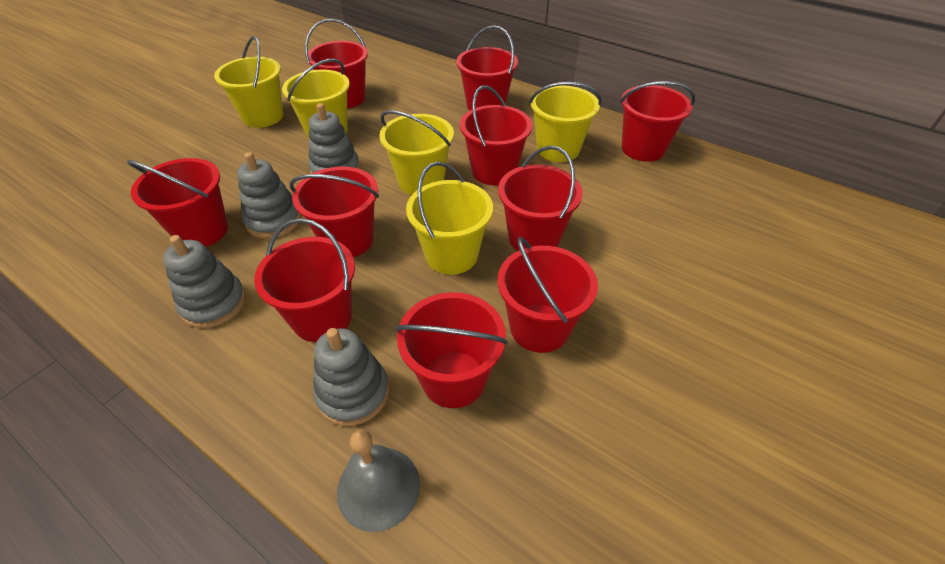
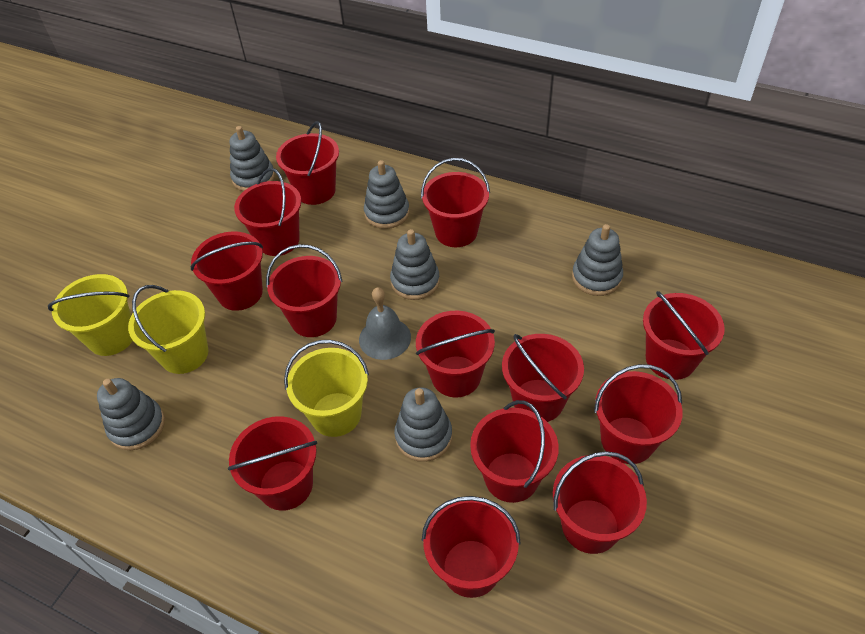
grey stacking toy: 4 -> 6
red bucket: 10 -> 13
yellow bucket: 5 -> 3

